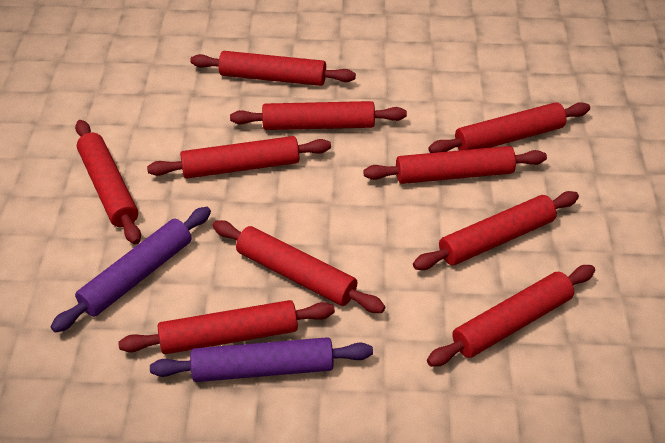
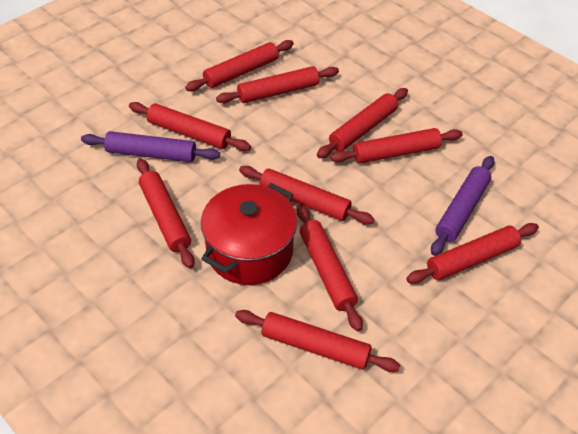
red pot: 0 -> 1

